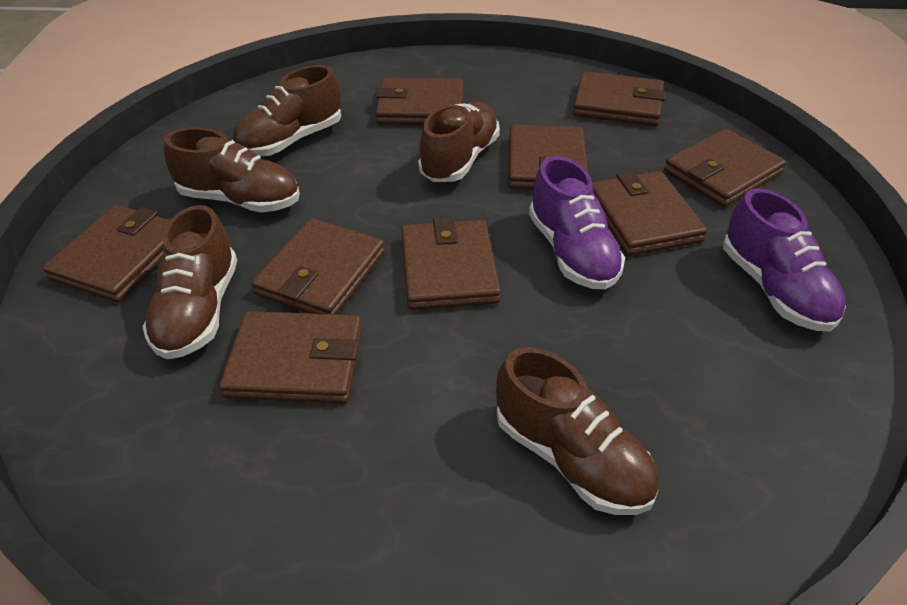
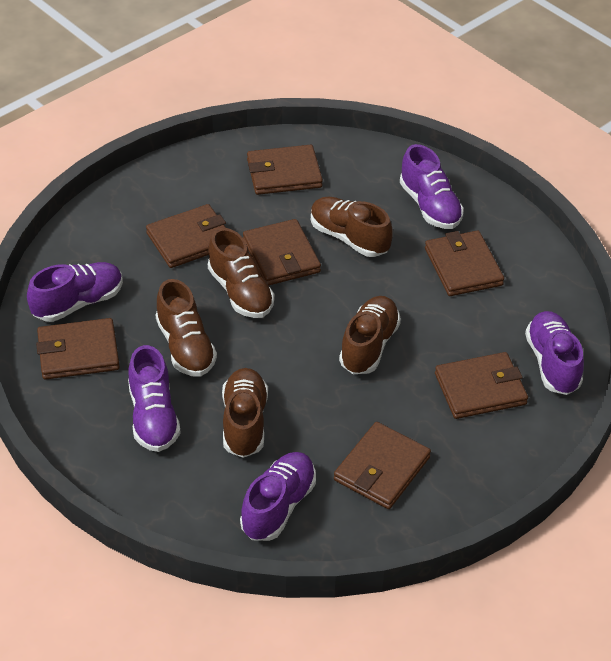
brown wallet: 9 -> 7
purple shoe: 2 -> 5

